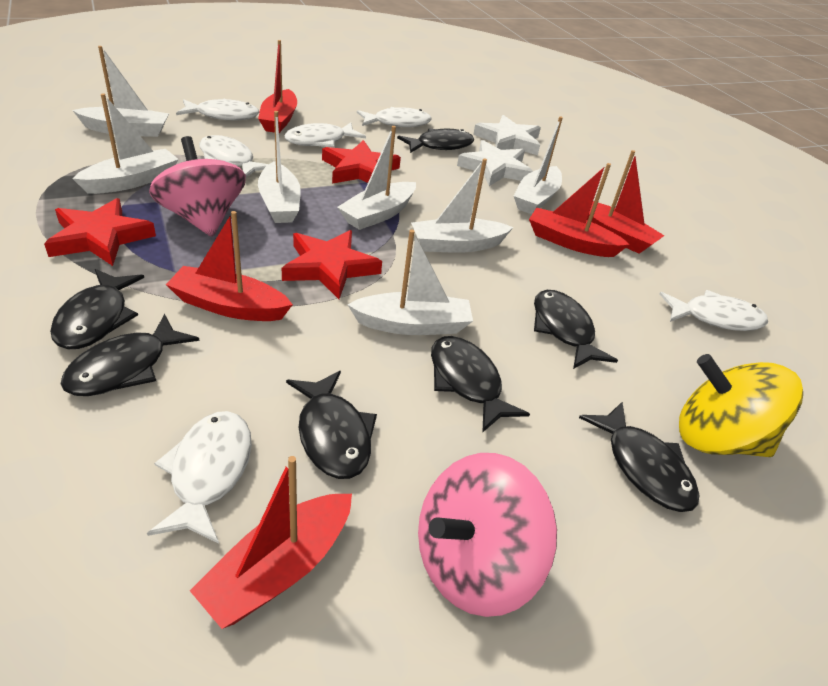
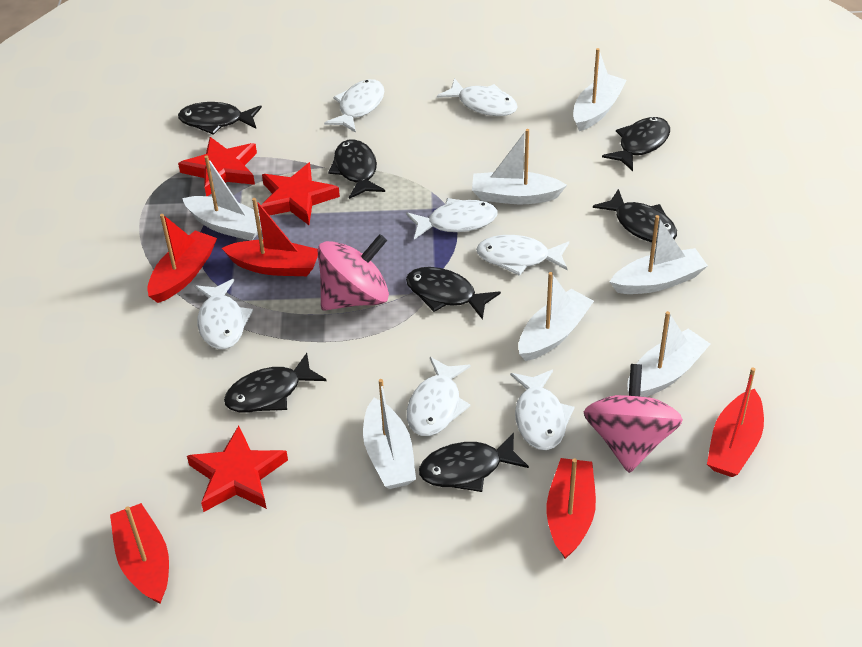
white fish: 6 -> 7
white star: 2 -> 0
yellow spinning top: 1 -> 0

